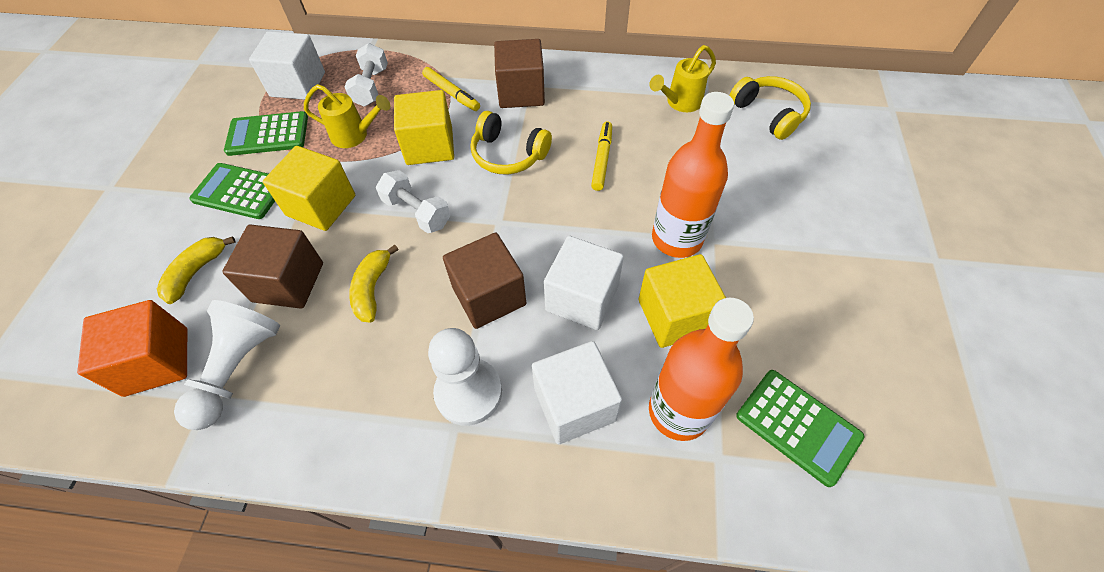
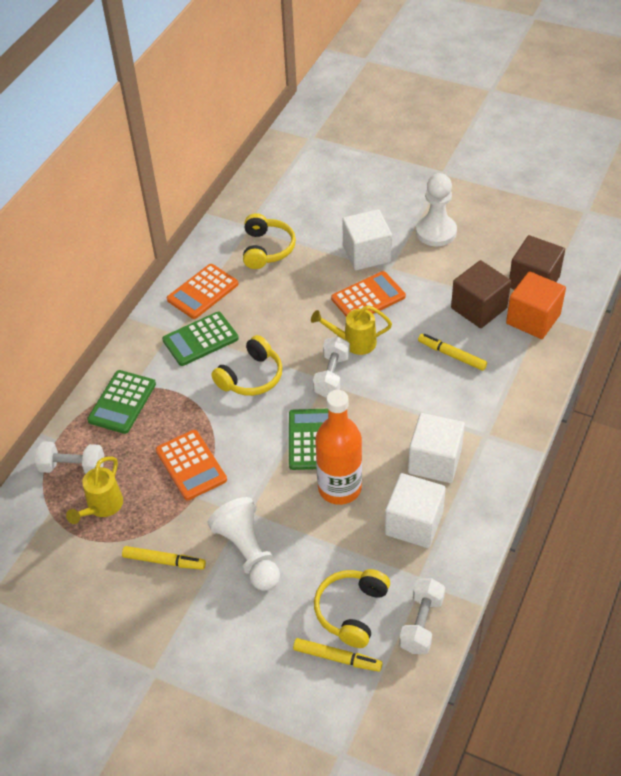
brown cube: 3 -> 2
orange bottle: 2 -> 1
orange calculator: 0 -> 3
white dumbbell: 2 -> 3
yellow banana: 2 -> 0
yellow cube: 3 -> 0
yellow headphones: 2 -> 3
yellow marker: 2 -> 3

